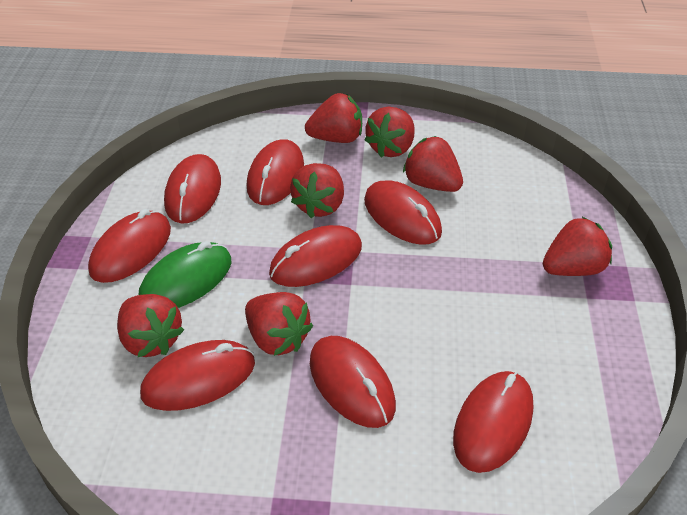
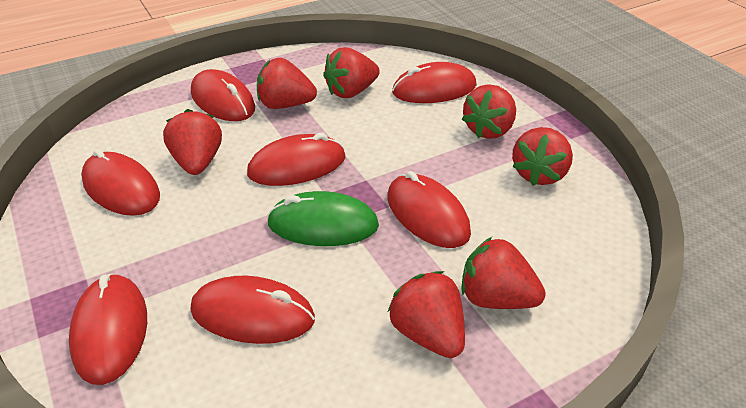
red mouse: 8 -> 7

